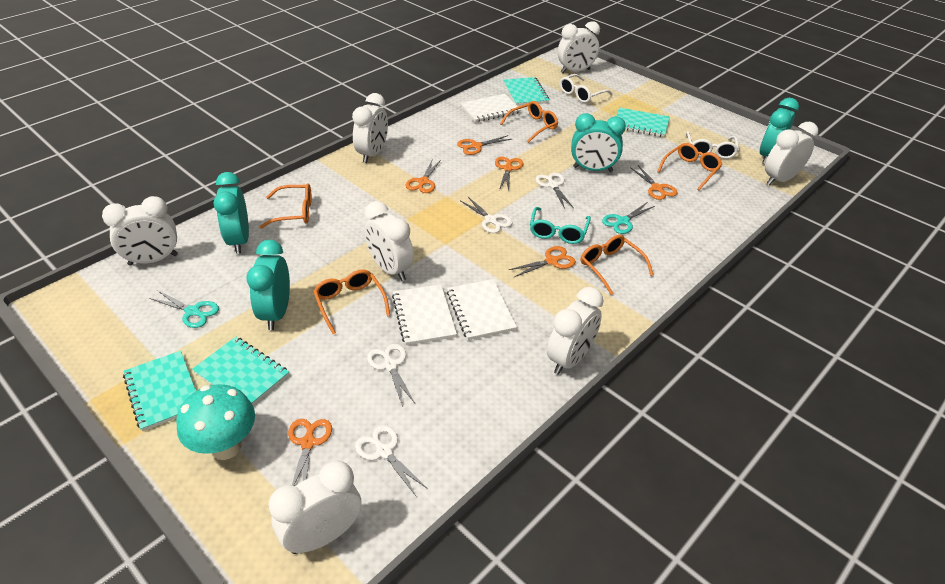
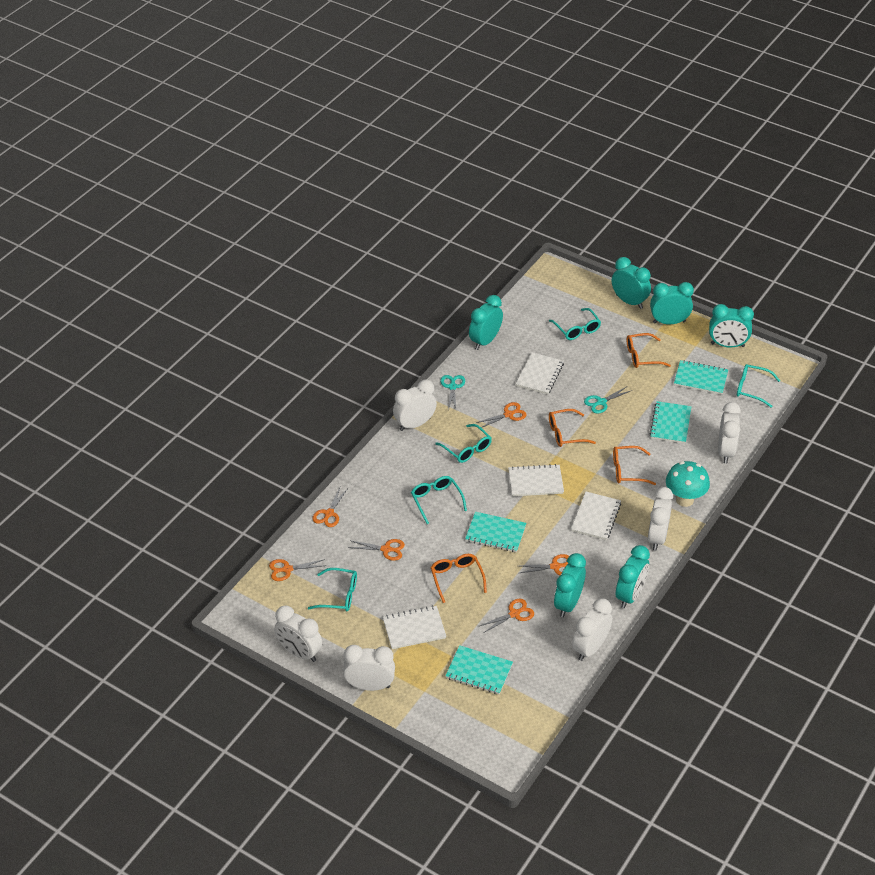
orange glasses: 5 -> 4
turquoise clock: 4 -> 6
turquoise glasses: 1 -> 5
white clock: 7 -> 6
white glasses: 2 -> 0
white notebook: 3 -> 4
white scissors: 4 -> 0

